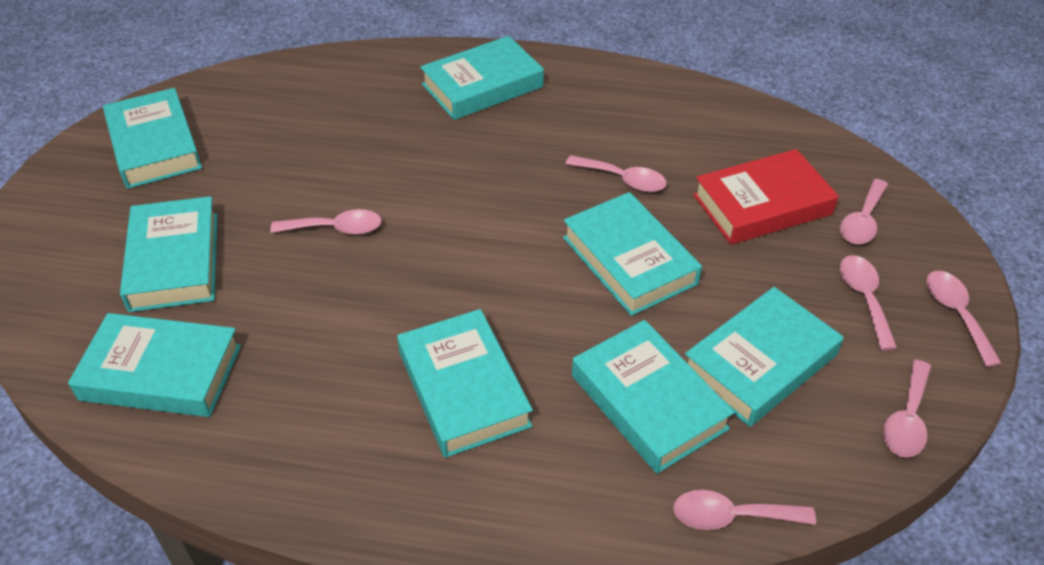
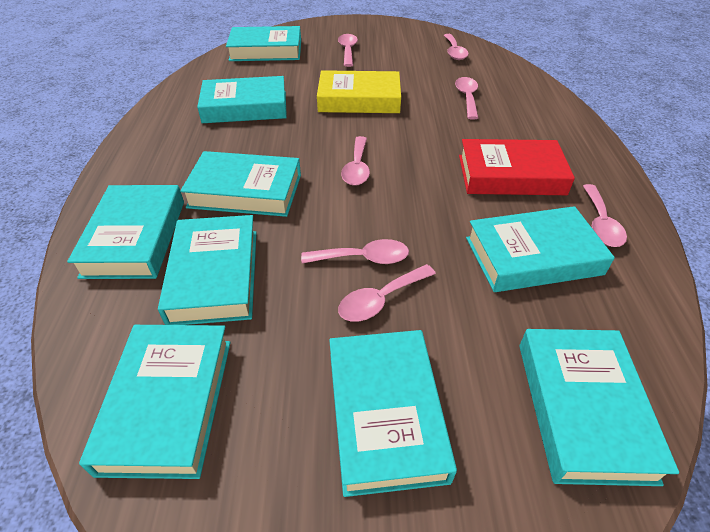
turquoise book: 8 -> 9
yellow book: 0 -> 1

